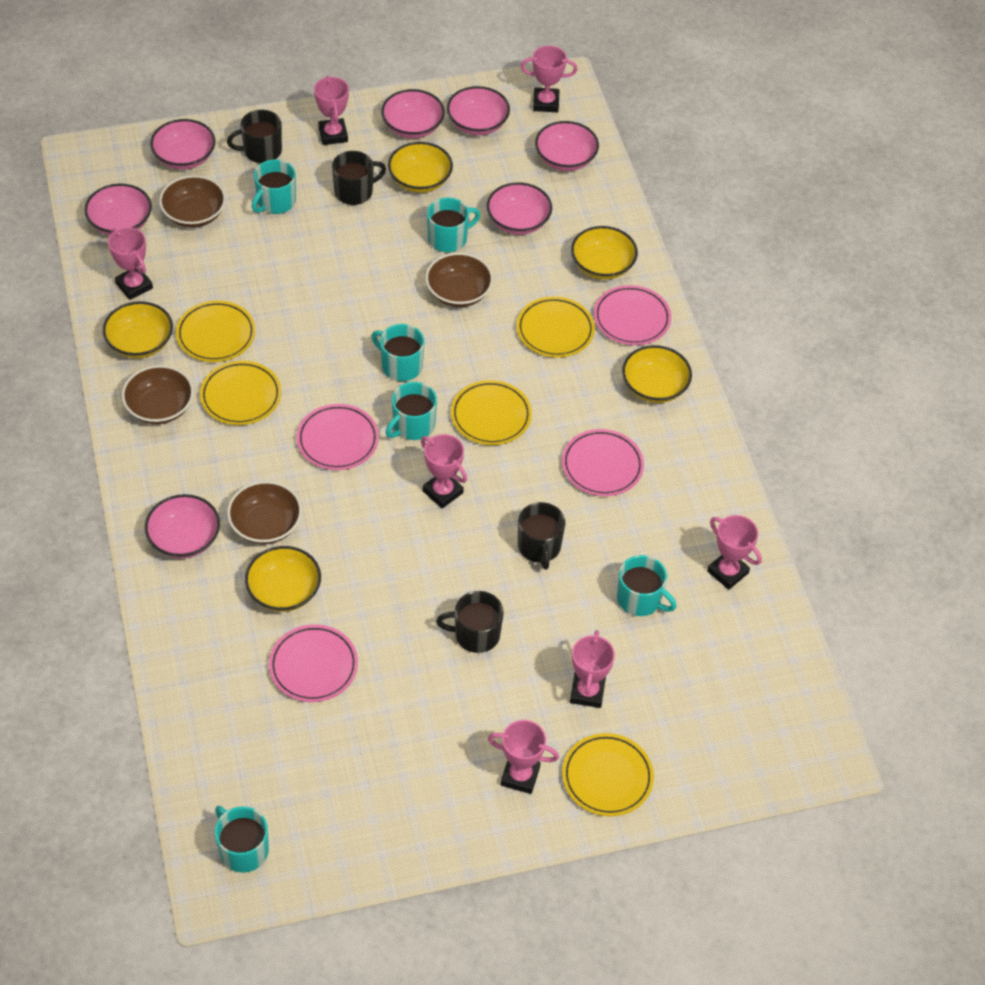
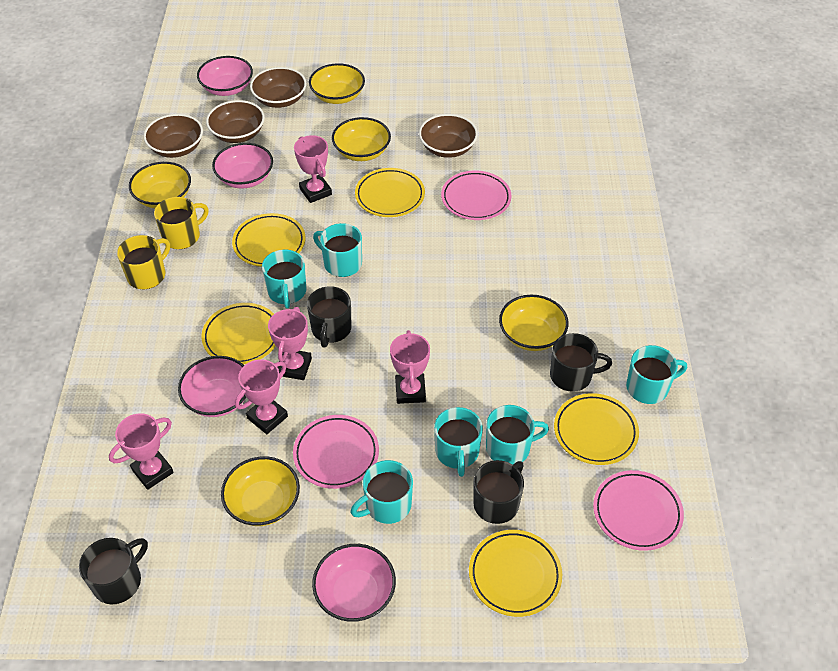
pink bowl: 7 -> 4
pink plate: 4 -> 3
pink trophy: 7 -> 5
yellow mug: 0 -> 2

